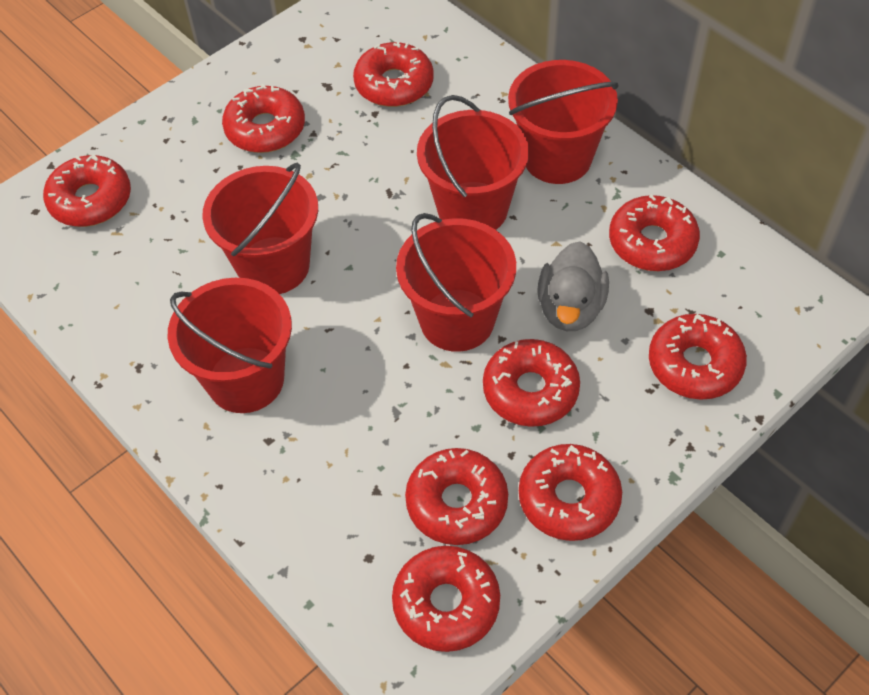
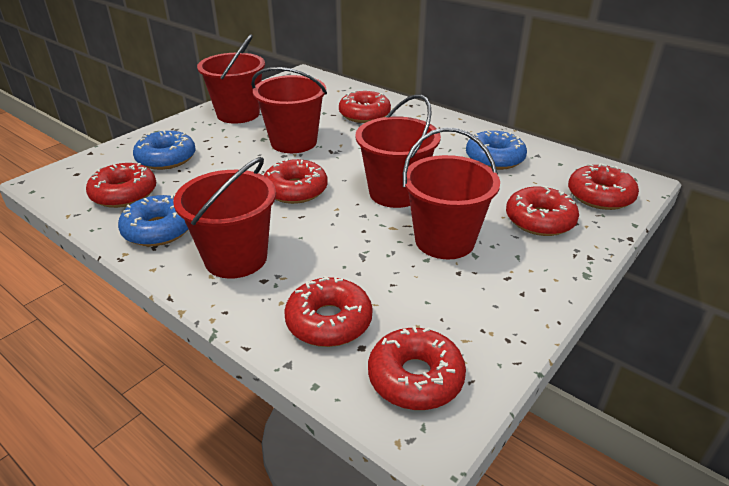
blue donut: 0 -> 3
grey duck: 1 -> 0
red donut: 9 -> 7

